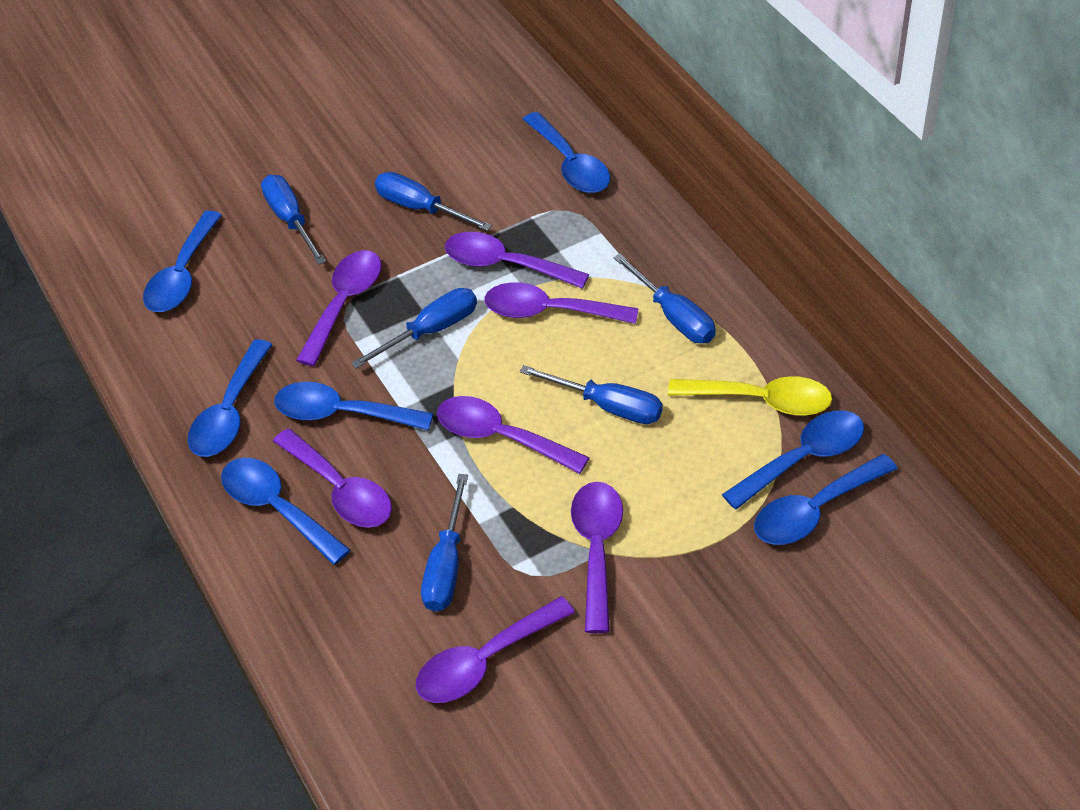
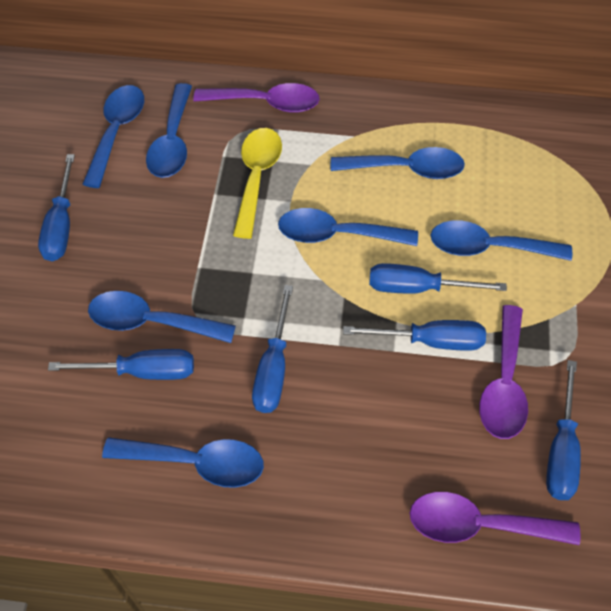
purple spoon: 7 -> 3

